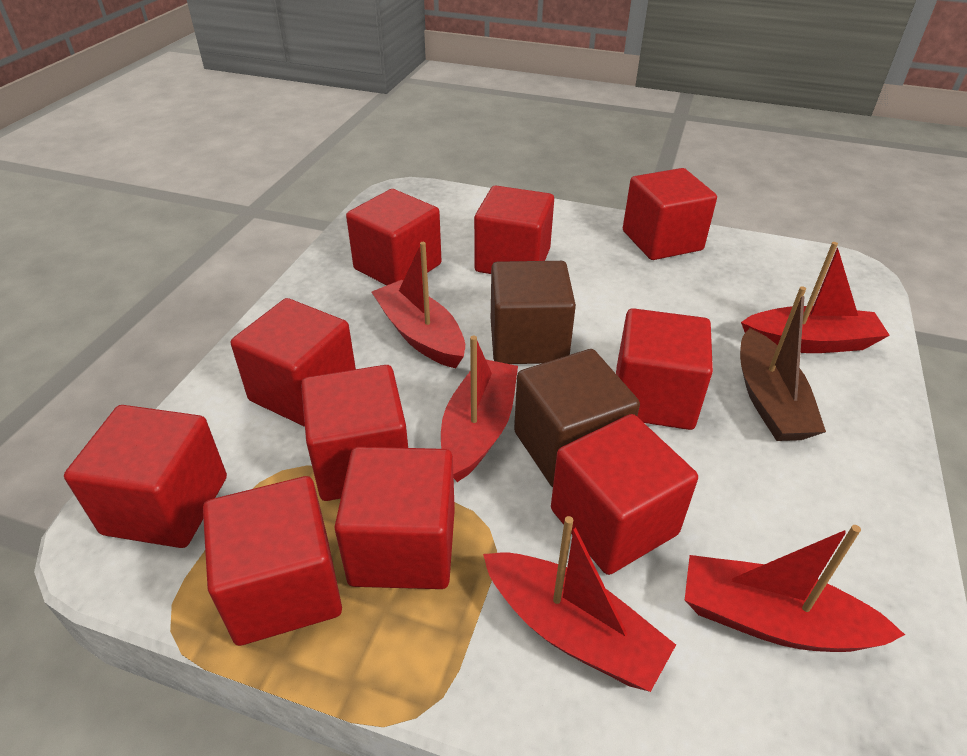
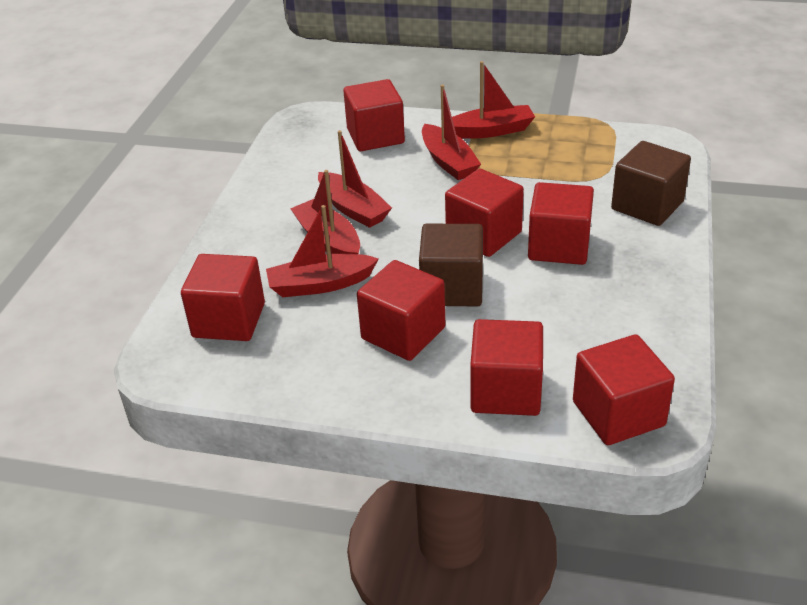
brown boat: 1 -> 0
red cube: 10 -> 7

